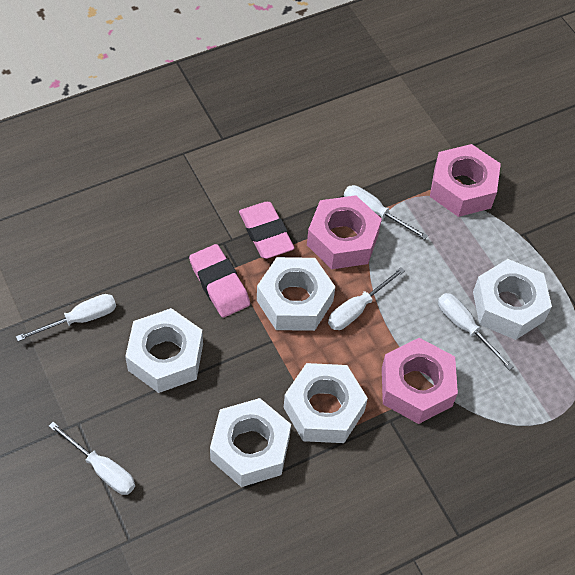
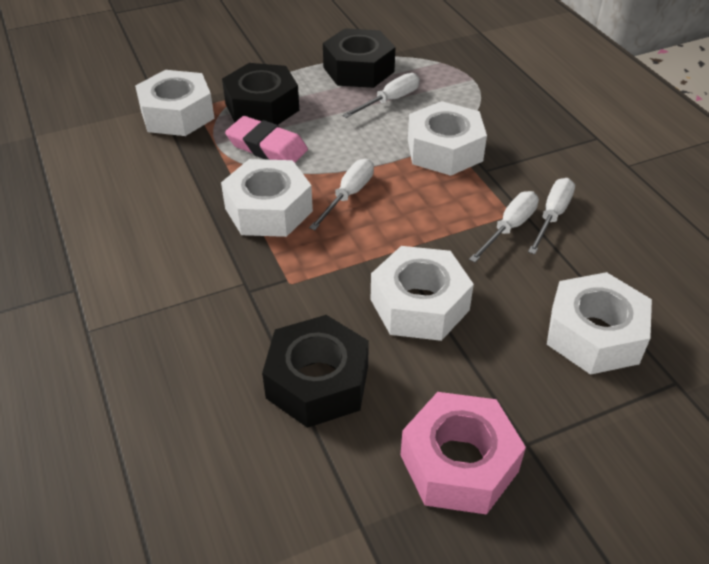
black nut: 0 -> 3
pink eraser: 2 -> 1
pink nut: 3 -> 1
white screwdriver: 5 -> 4

